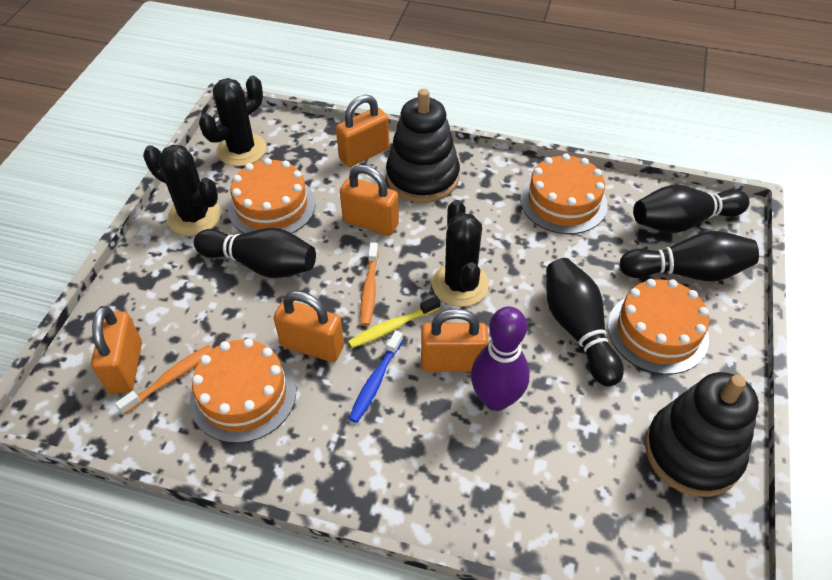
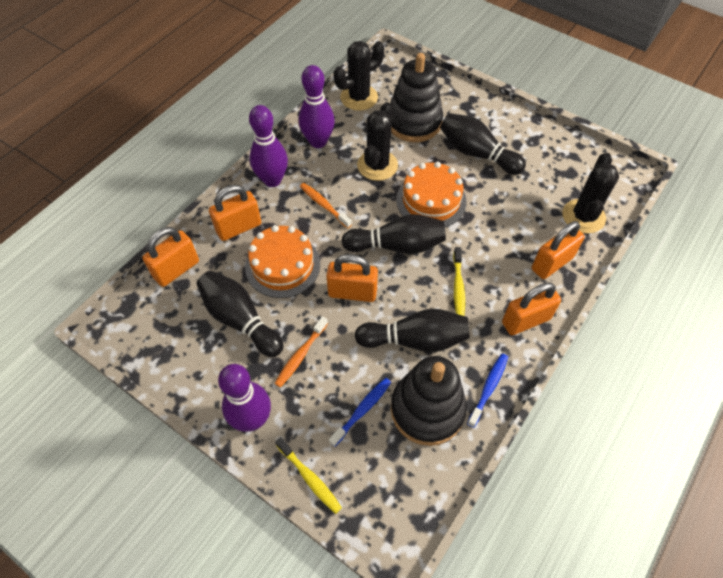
blue toothbrush: 1 -> 2
orange cake: 4 -> 2
purple bowling pin: 1 -> 3
yellow toothbrush: 1 -> 2

